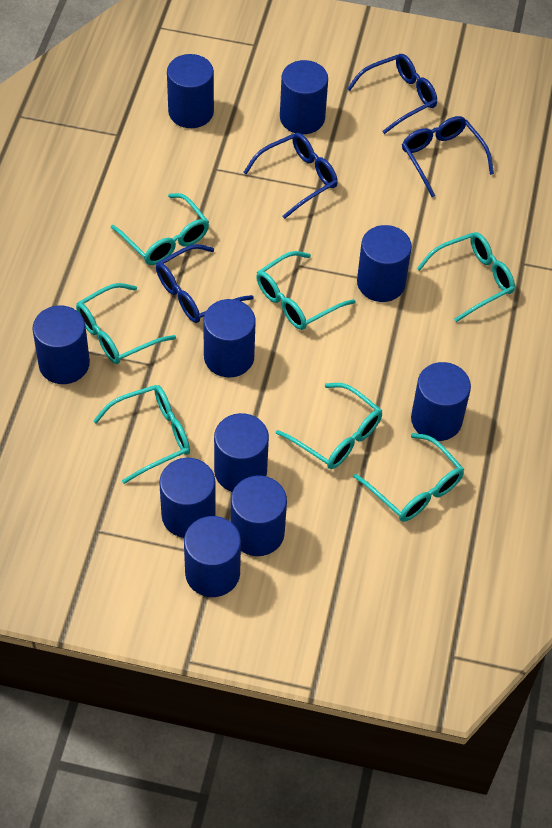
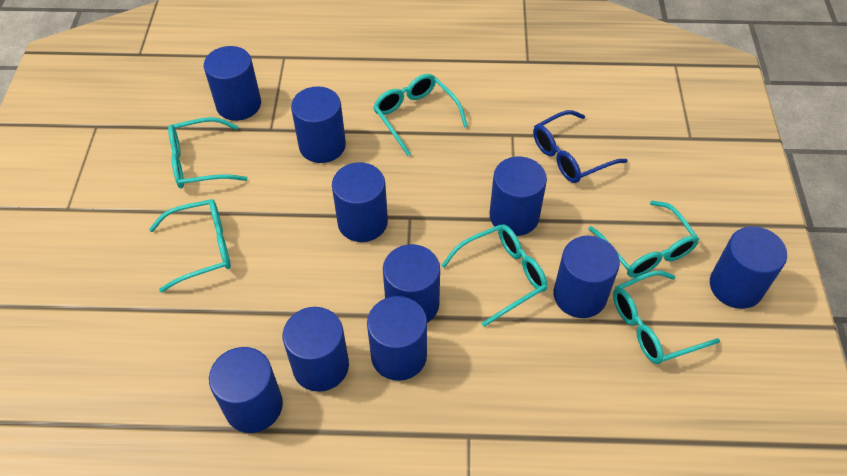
blue glasses: 4 -> 1
turquoise glasses: 7 -> 6

